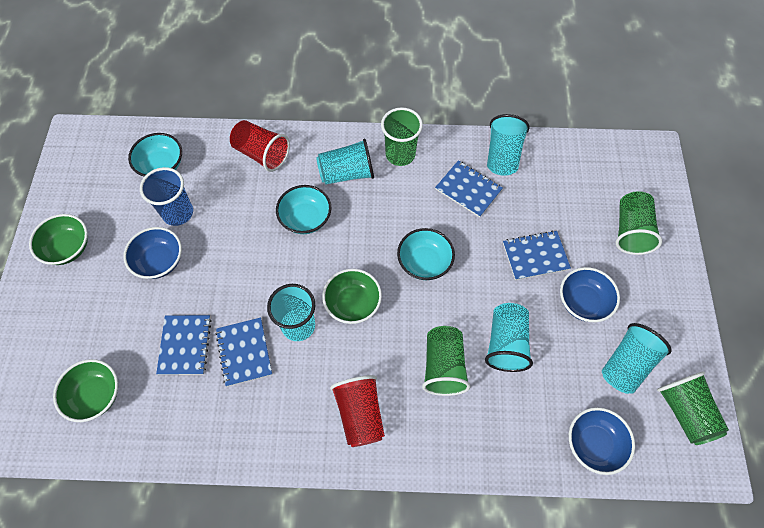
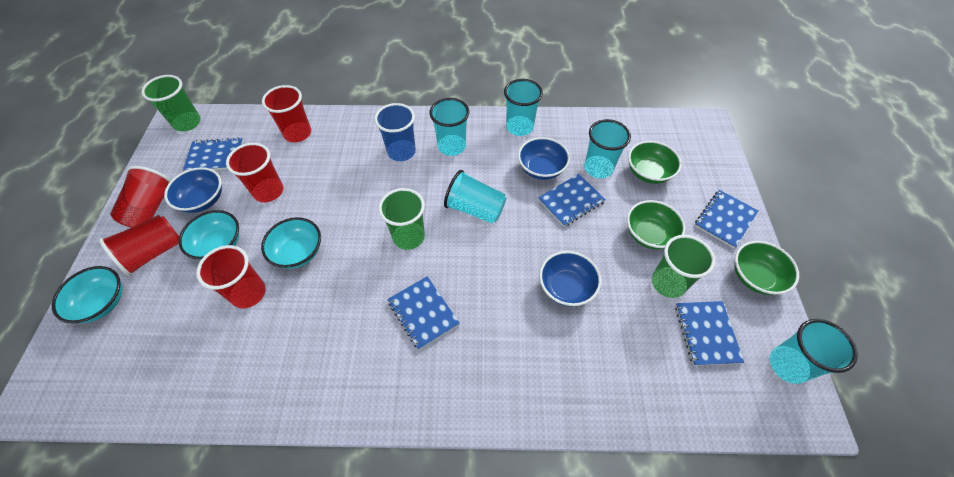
blue notebook: 4 -> 5
green cup: 4 -> 3
red cup: 2 -> 5

